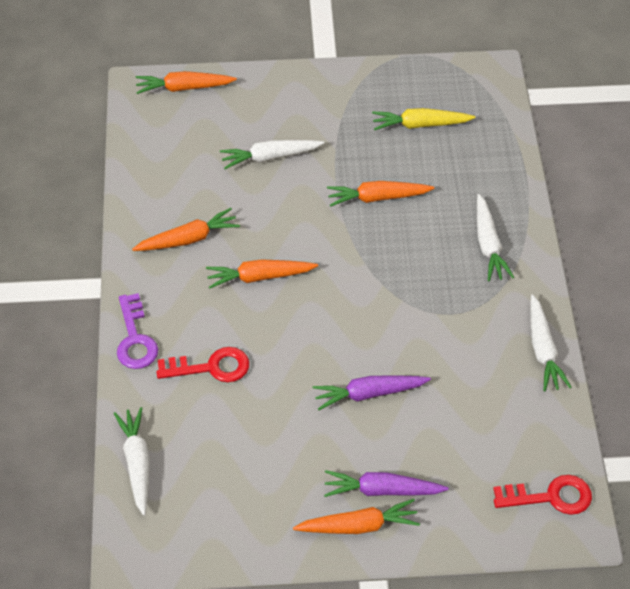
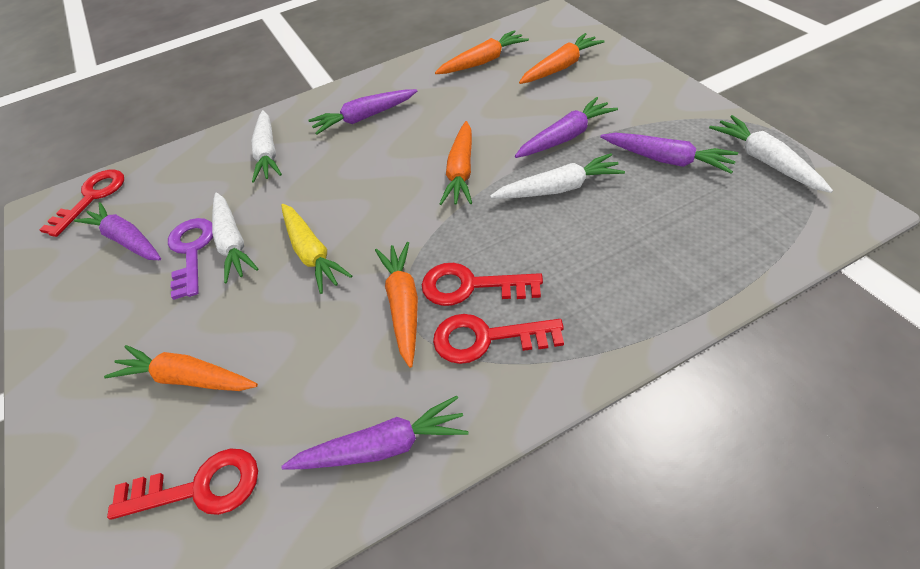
purple carrot: 2 -> 5
red key: 2 -> 4

